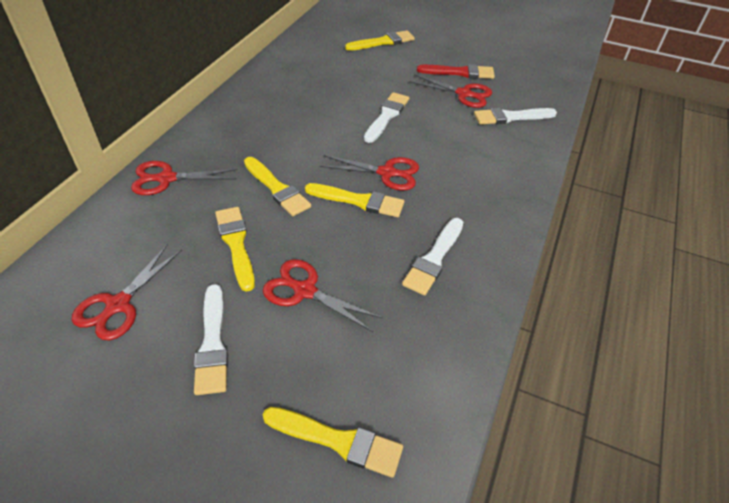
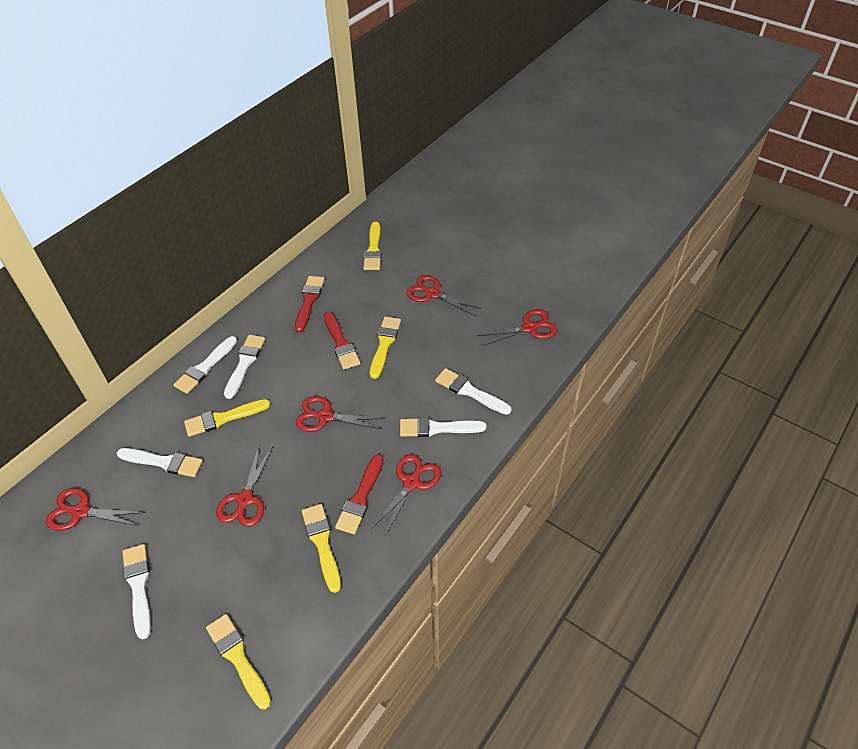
red brush: 1 -> 3
red scissors: 5 -> 6
white brush: 4 -> 6

